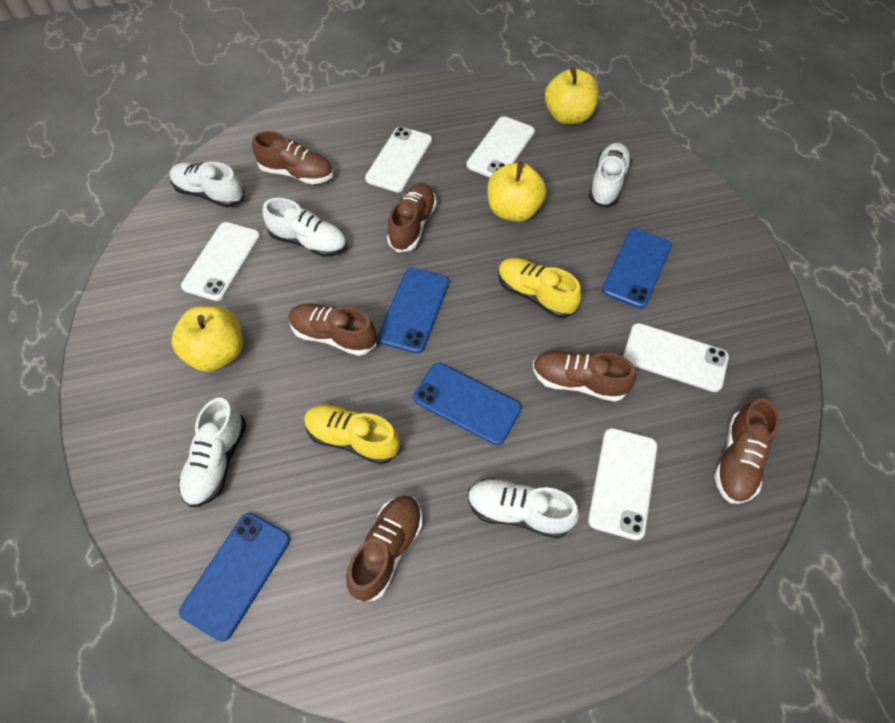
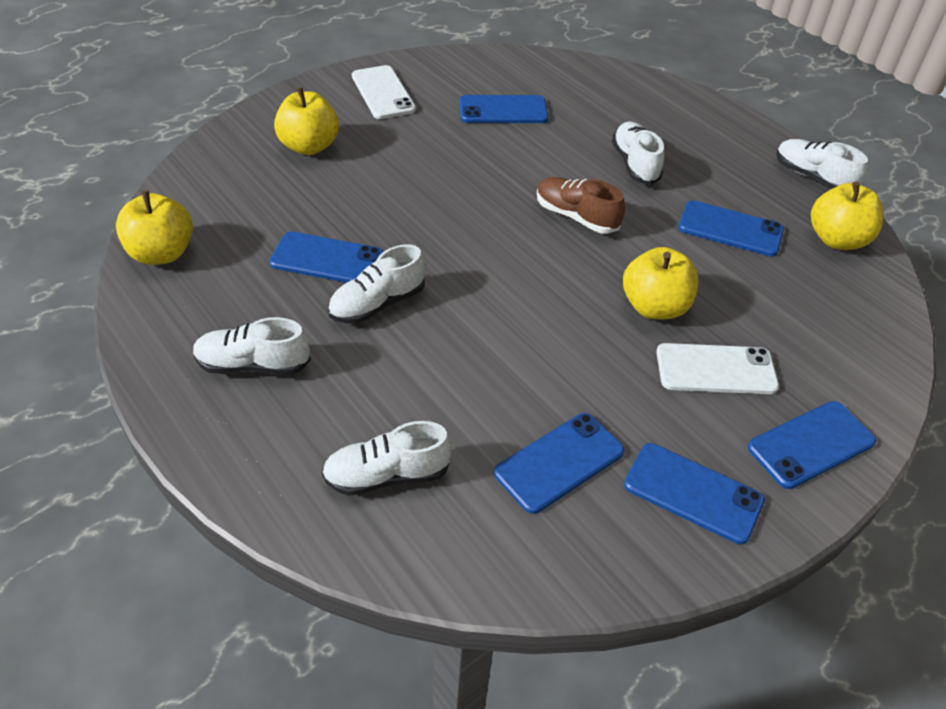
blue phone: 4 -> 6
brown shoe: 6 -> 1
white phone: 5 -> 2
yellow apple: 3 -> 4
yellow shoe: 2 -> 0

